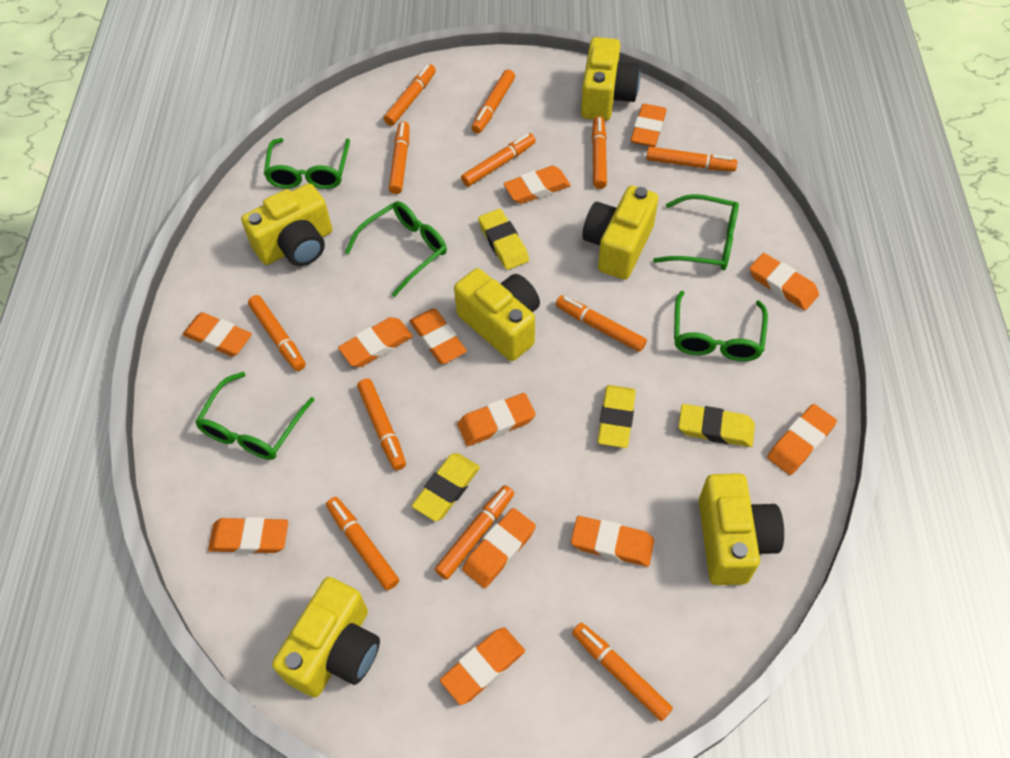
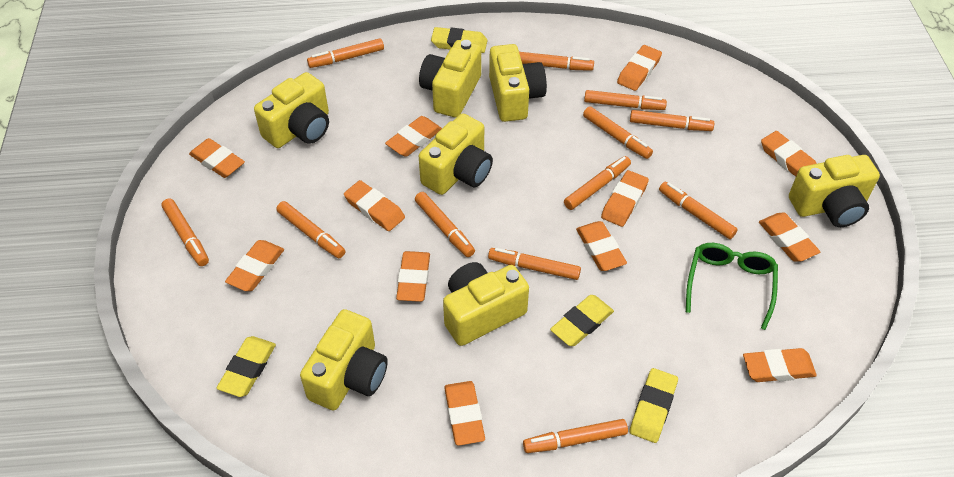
green glasses: 5 -> 1
yellow camera: 6 -> 7

